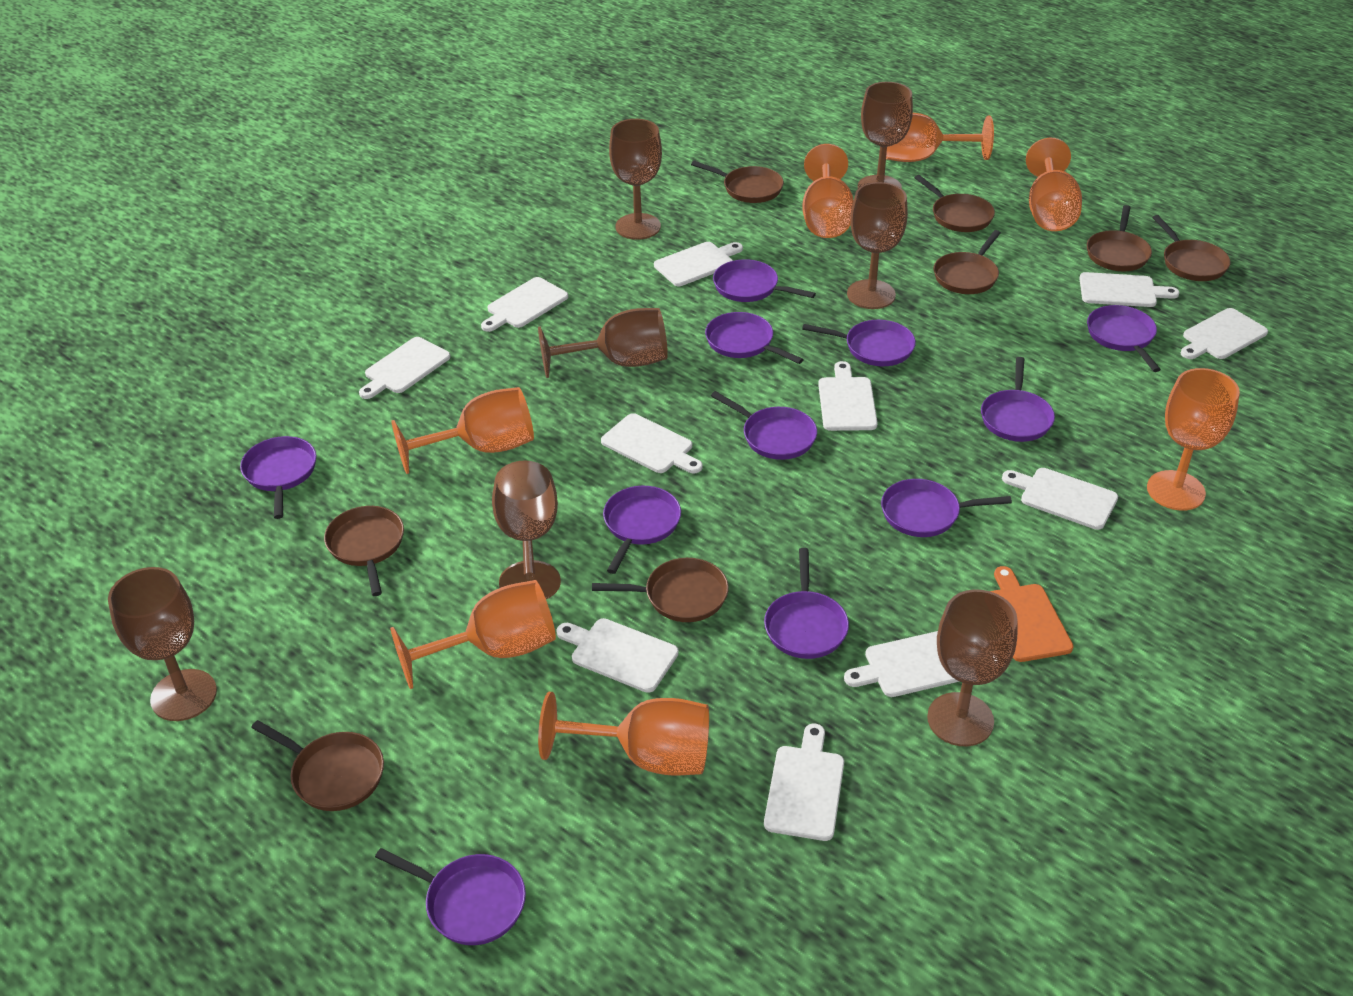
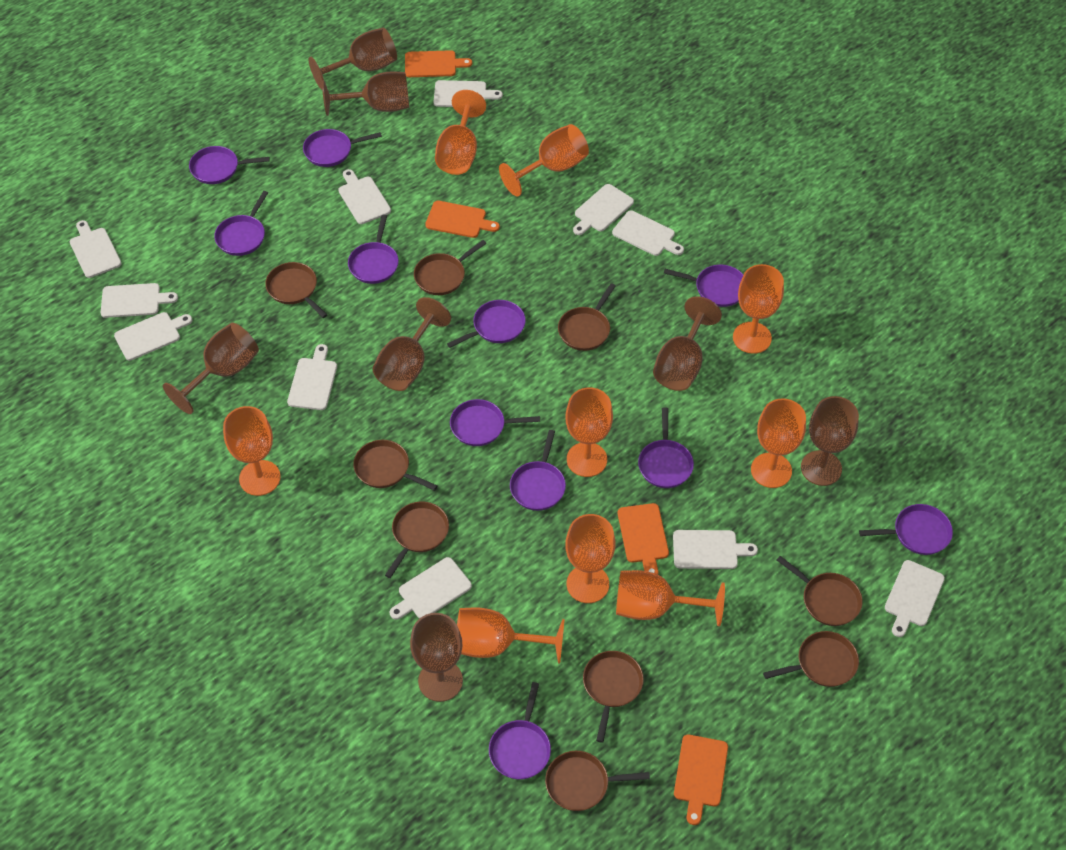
brown pan: 8 -> 9
orange cutting board: 1 -> 4
orange goblet: 7 -> 9

